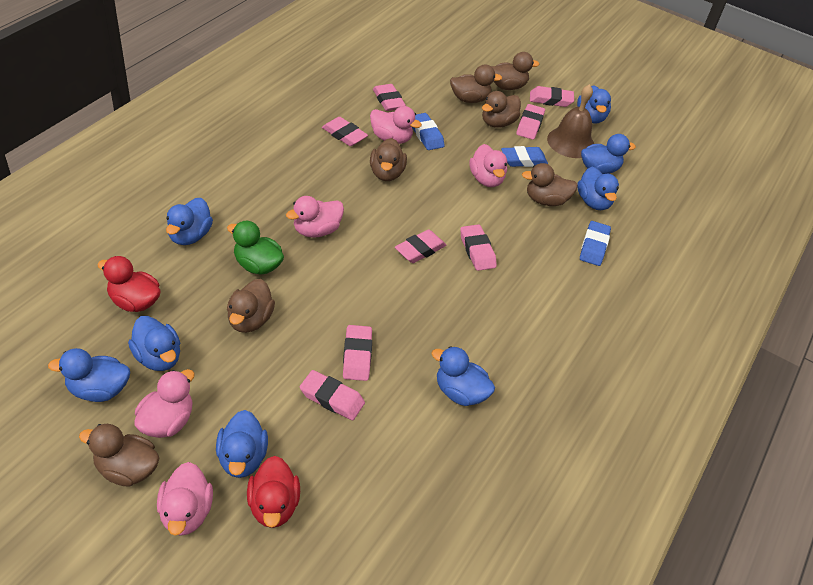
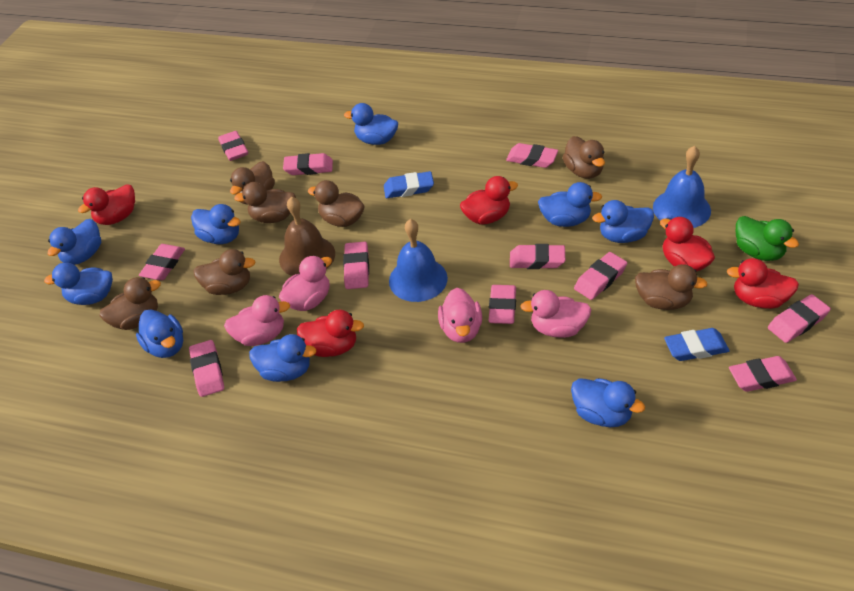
blue bell: 0 -> 2
blue duck: 8 -> 9
blue eraser: 3 -> 2
pink duck: 5 -> 4
pink eraser: 8 -> 11
red duck: 2 -> 5

